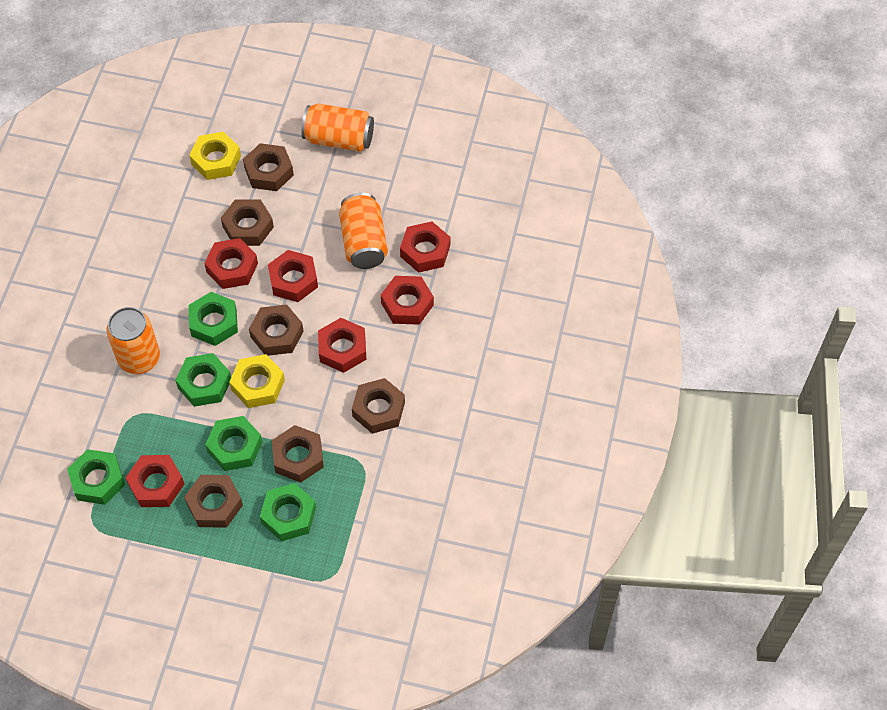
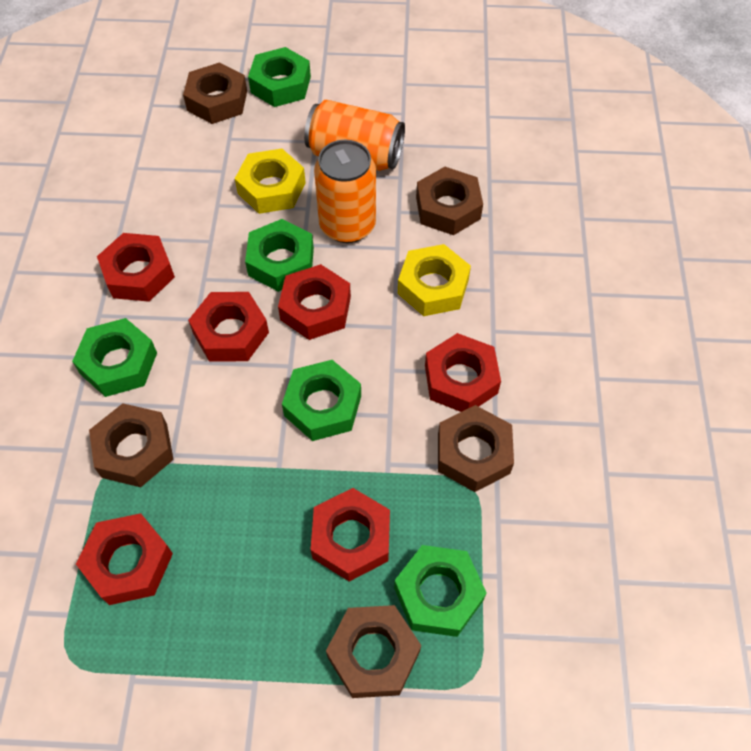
brown nut: 6 -> 5
orange can: 3 -> 2

